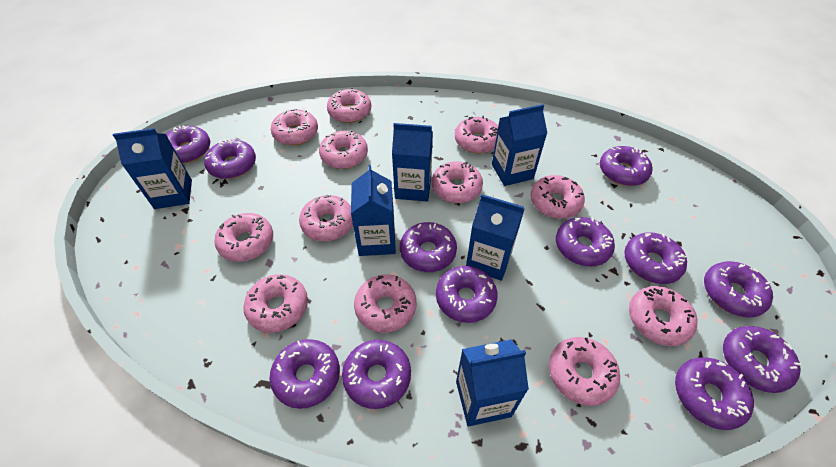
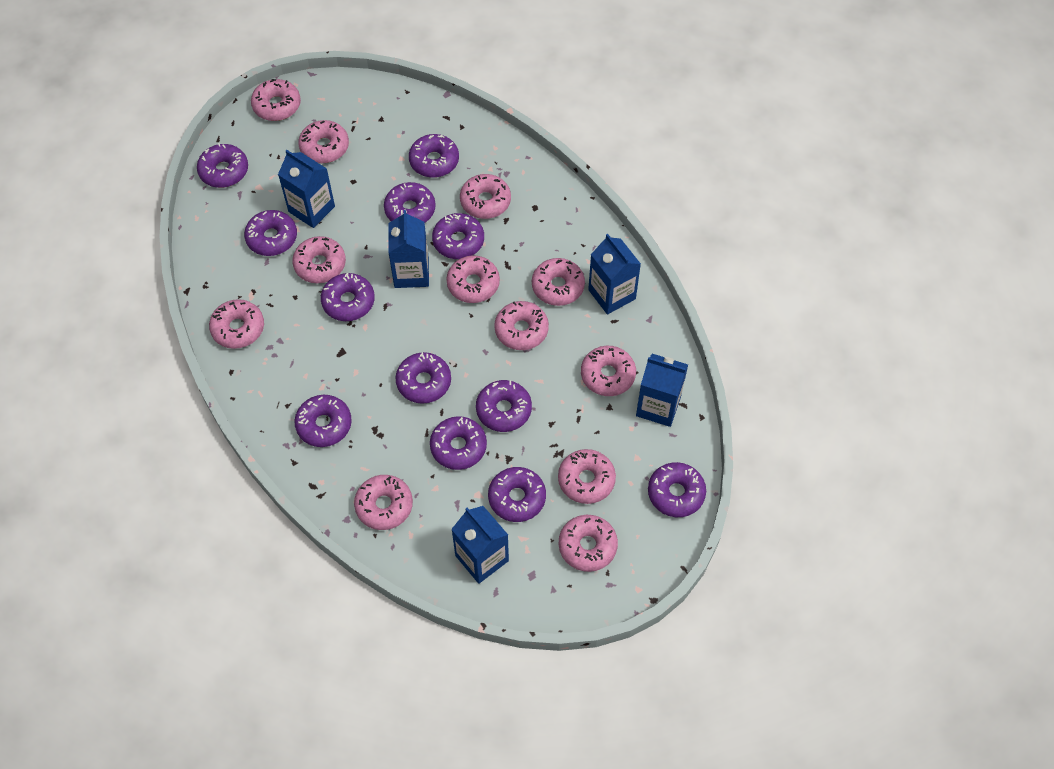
blue carton: 6 -> 5

